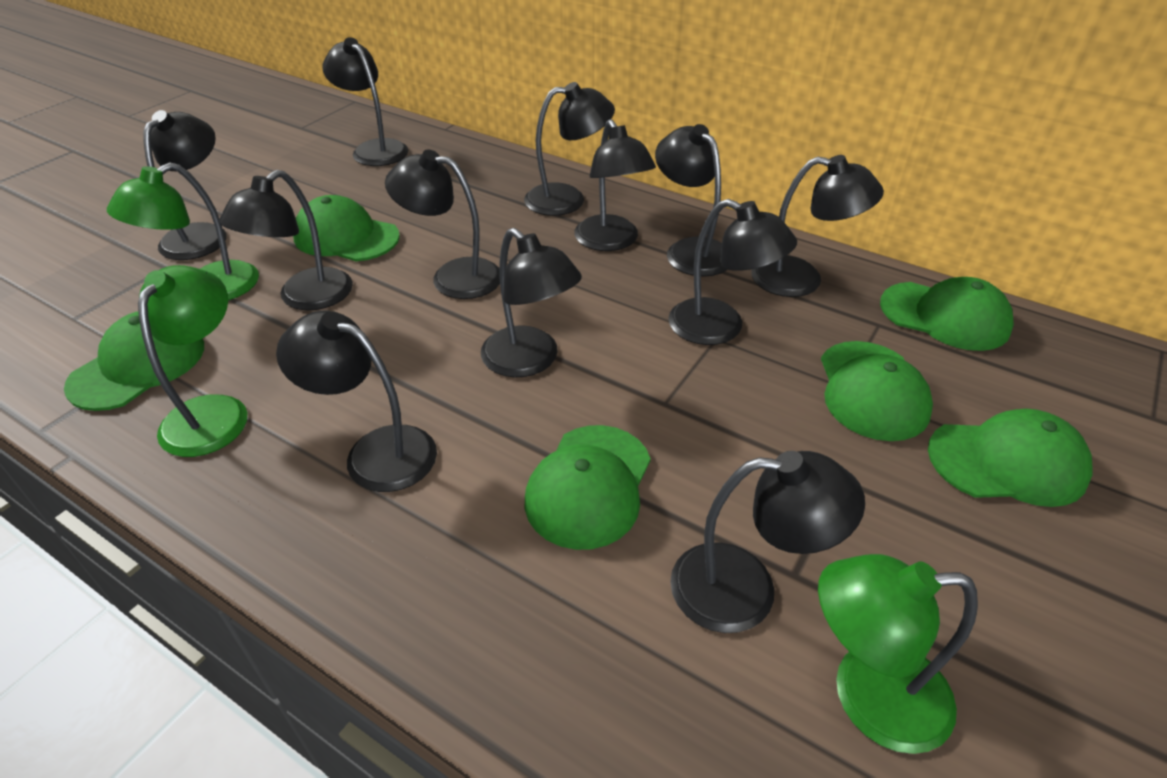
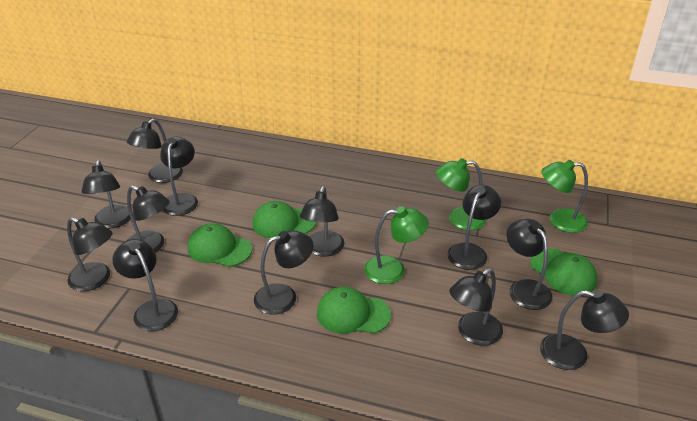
green cap: 6 -> 4

